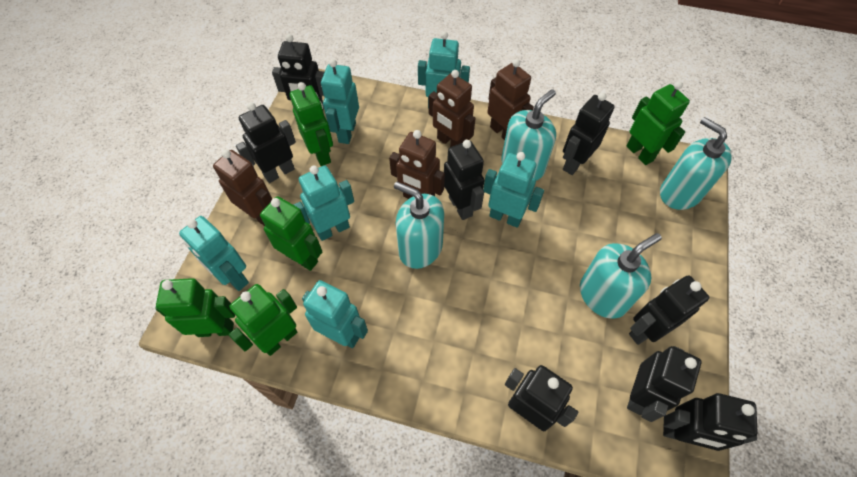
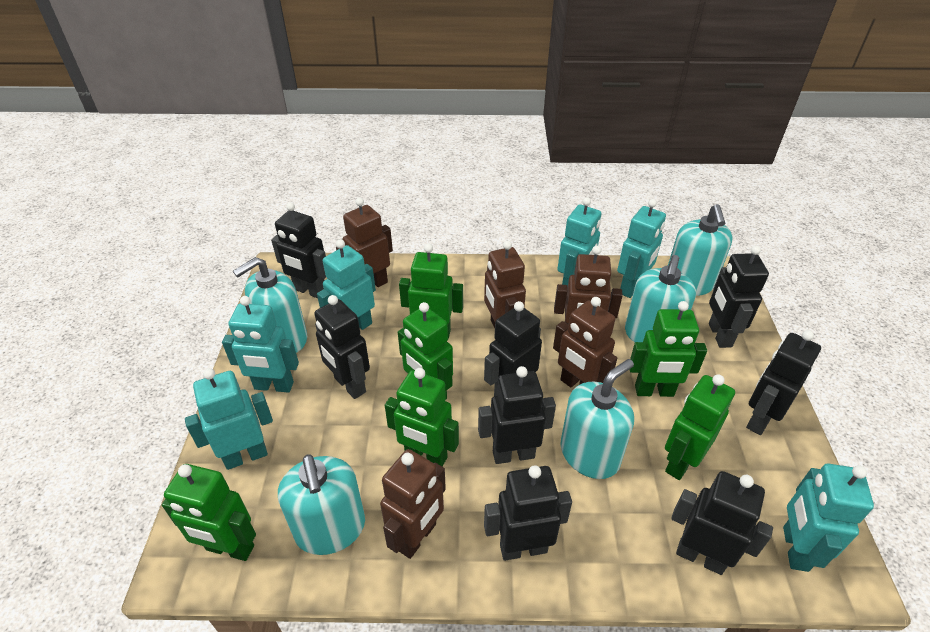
brown robot: 4 -> 5
green robot: 5 -> 6
turquoise soap dispenser: 4 -> 5

